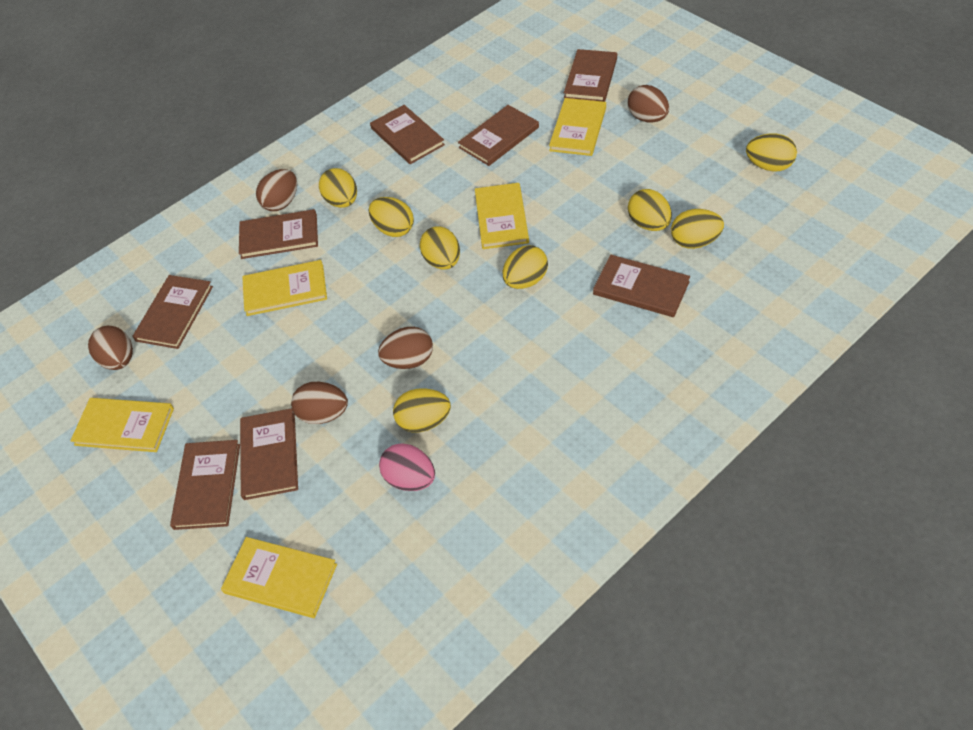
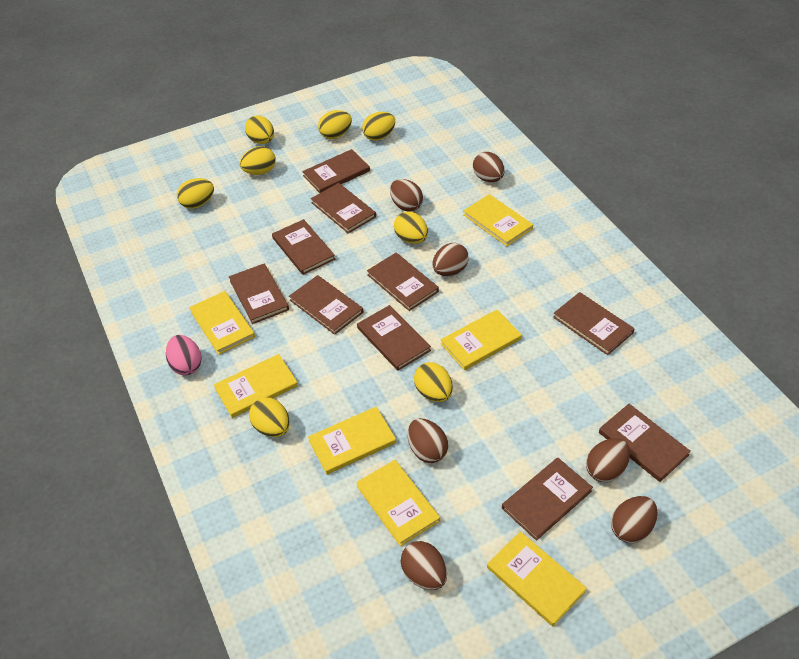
brown book: 8 -> 10
brown egg: 5 -> 7
yellow book: 5 -> 7

